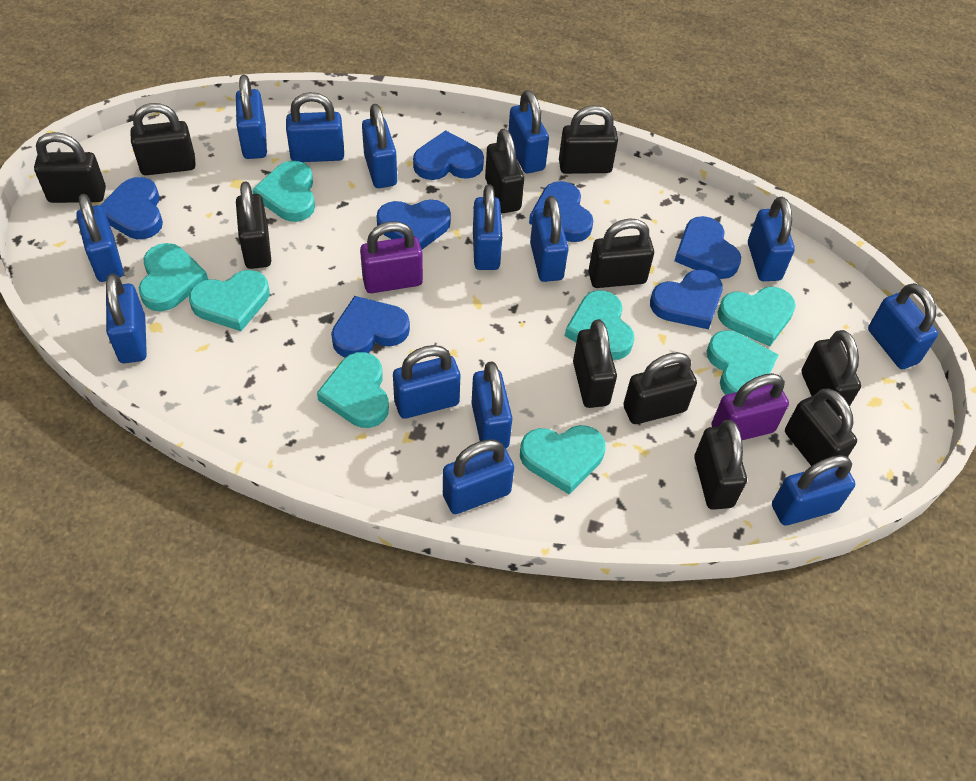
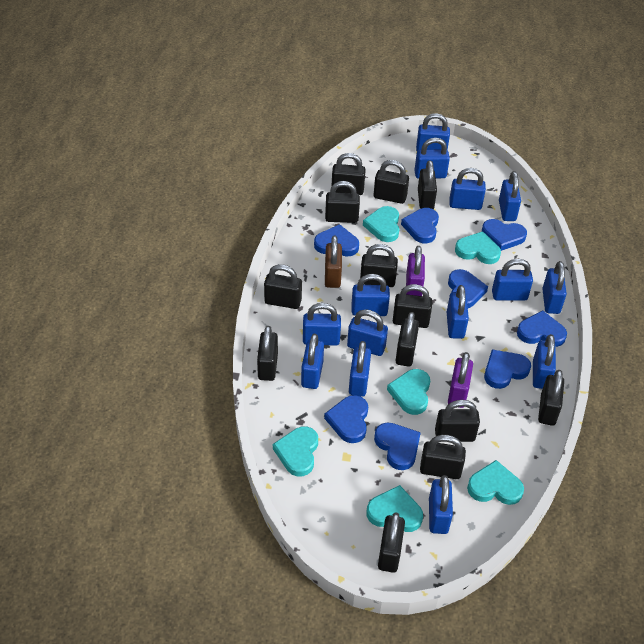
black padlock: 11 -> 13
blue heart: 7 -> 8
brown padlock: 0 -> 1
turquoise heart: 8 -> 6

